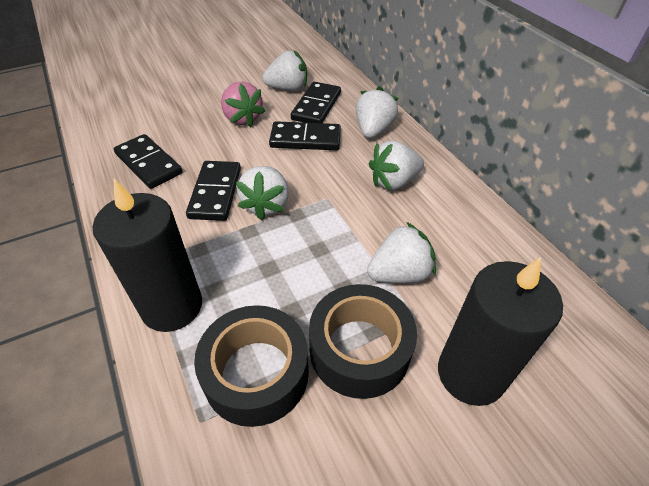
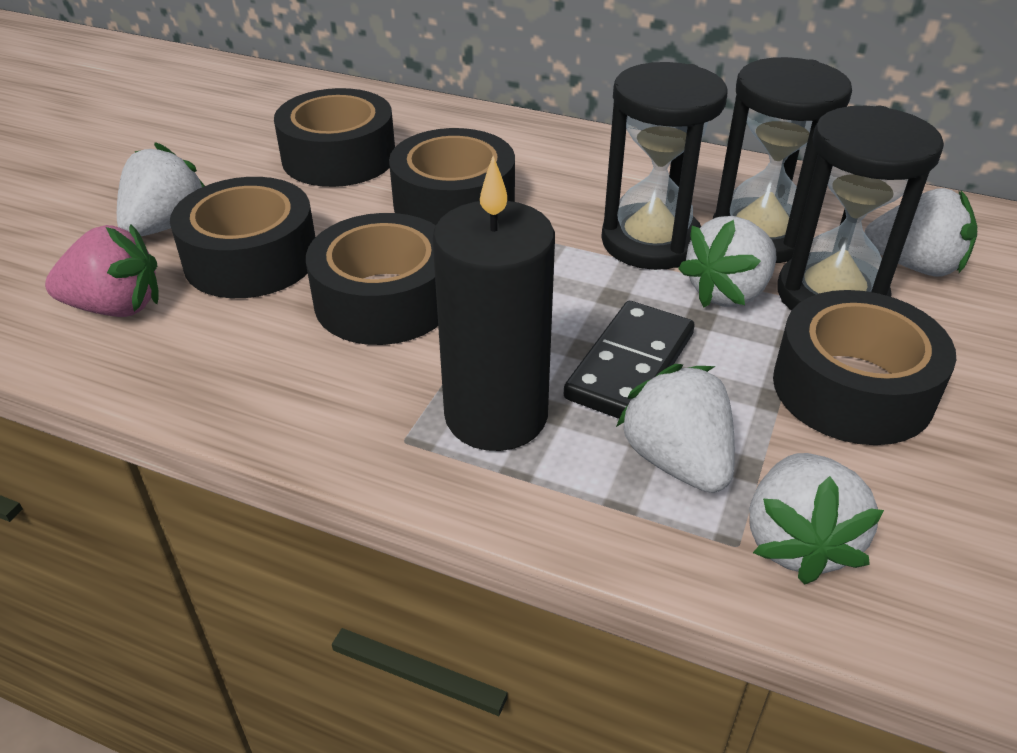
black candle: 2 -> 1
black domino: 4 -> 1
black hourglass: 0 -> 3
black tape: 2 -> 5

